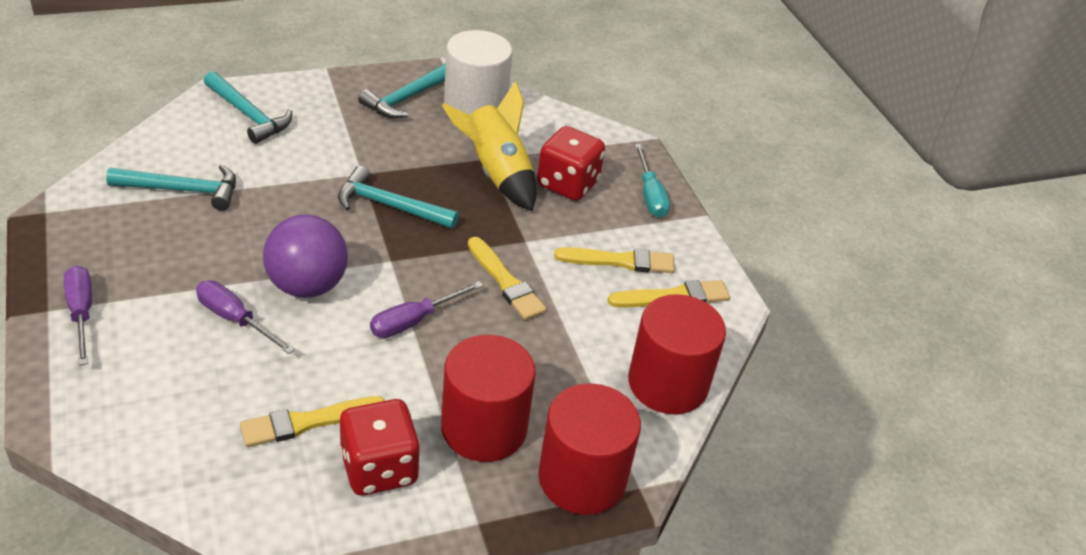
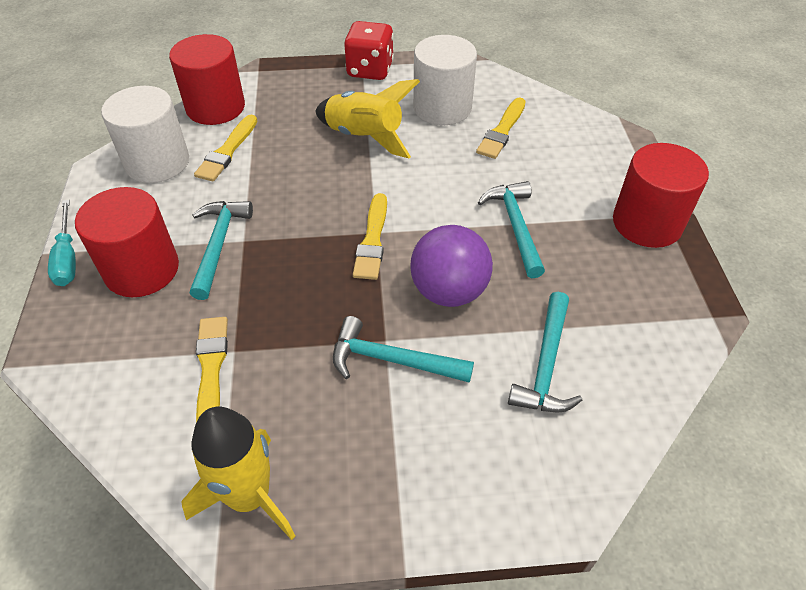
purple screwdriver: 3 -> 0
red dice: 2 -> 1
white cylinder: 1 -> 2
yellow rocket: 1 -> 2

